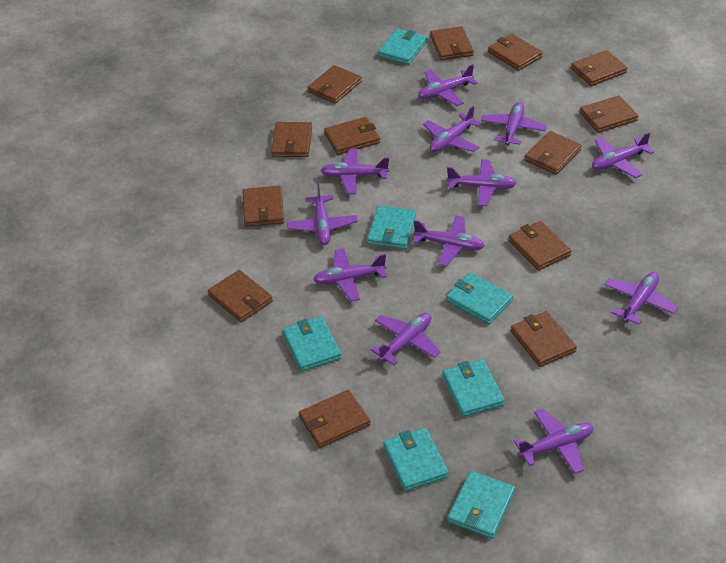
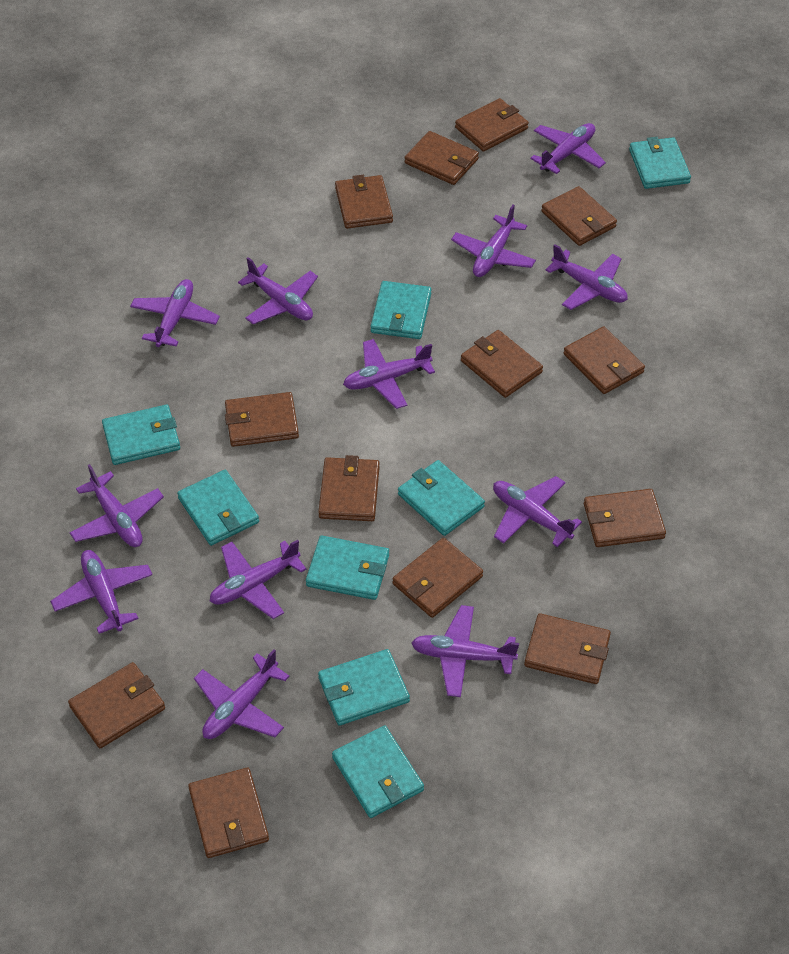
turquoise wallet: 7 -> 8

